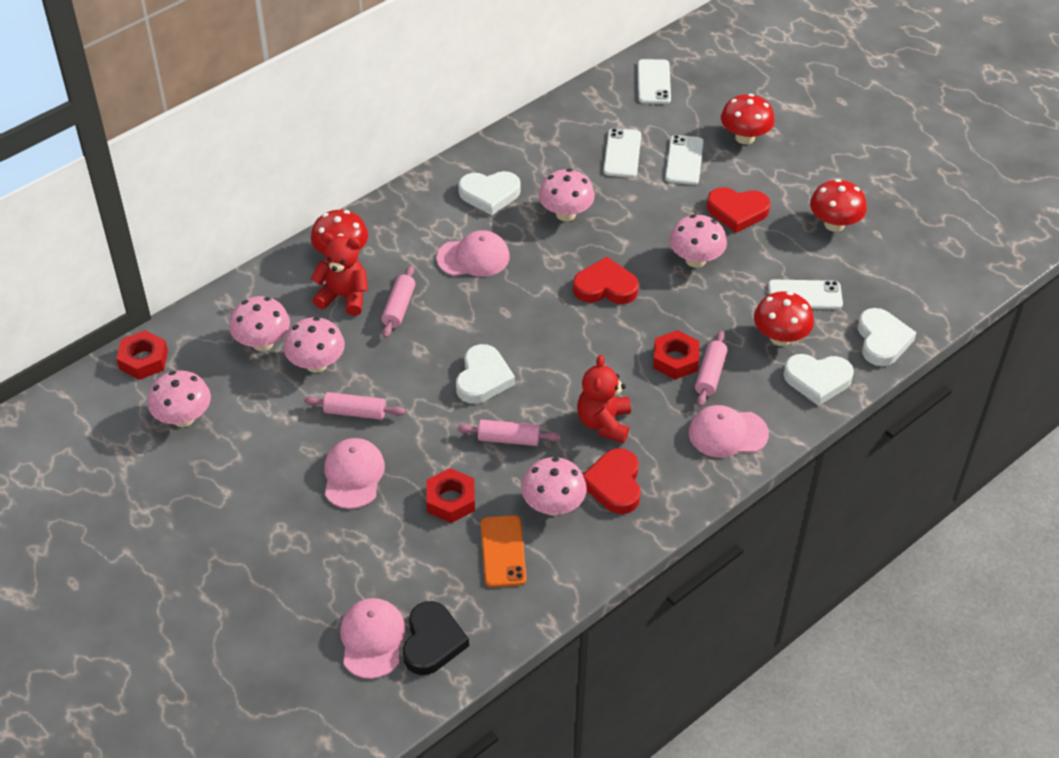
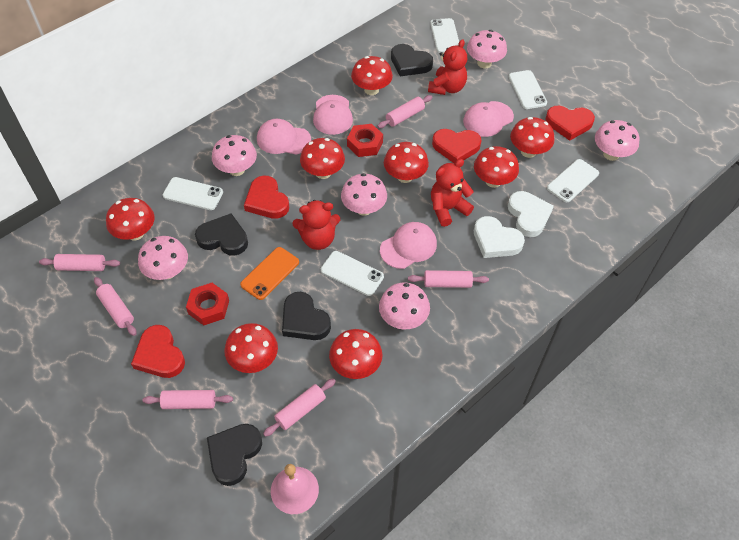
black heart: 1 -> 4
pink bell: 0 -> 1
pink rolling pin: 4 -> 6
red heart: 3 -> 4
red mushroom: 4 -> 8
red nut: 3 -> 2
red teddy bear: 2 -> 3
white heart: 4 -> 2
white phone: 4 -> 5

